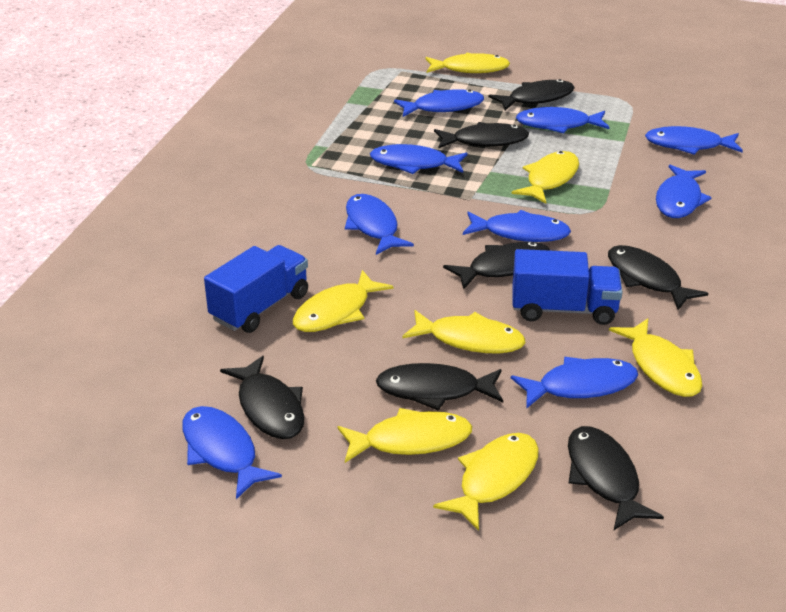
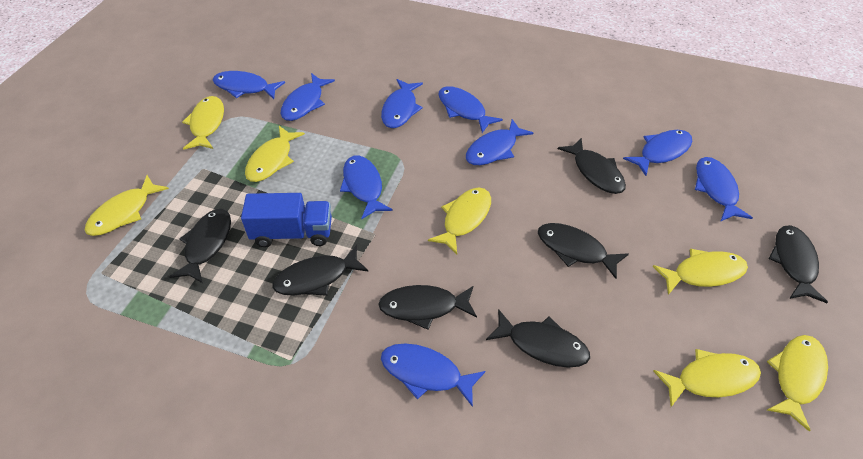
blue truck: 2 -> 1

